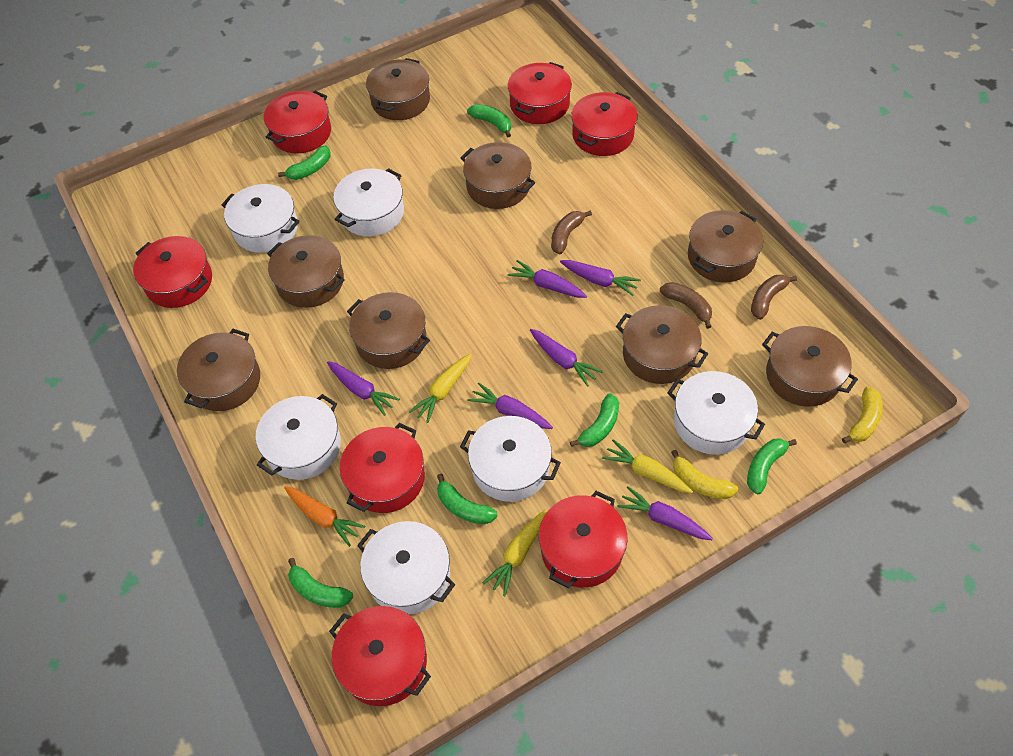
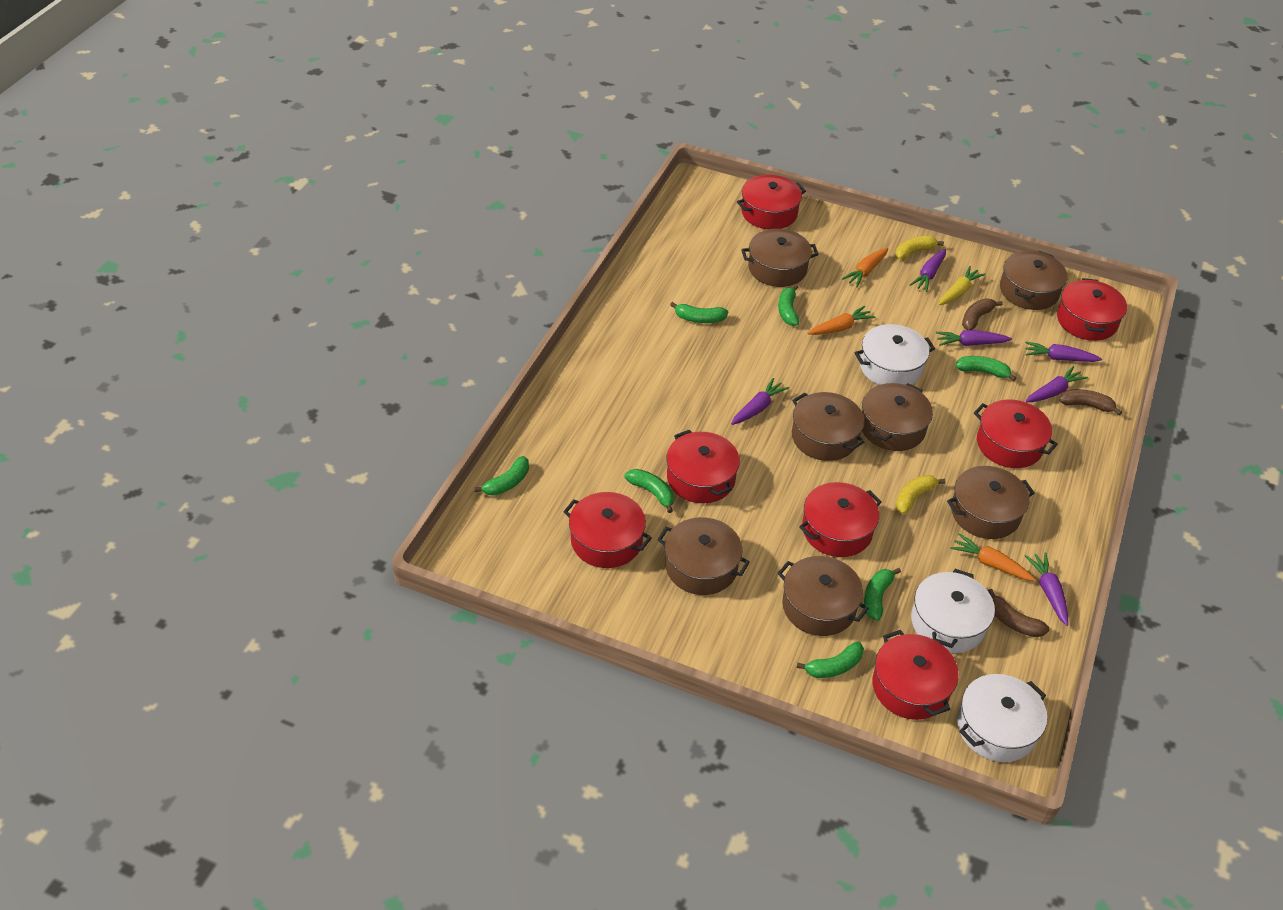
brown pot: 8 -> 7
green banana: 6 -> 7
orange carrot: 1 -> 3
white pot: 6 -> 3
yellow carrot: 3 -> 1

